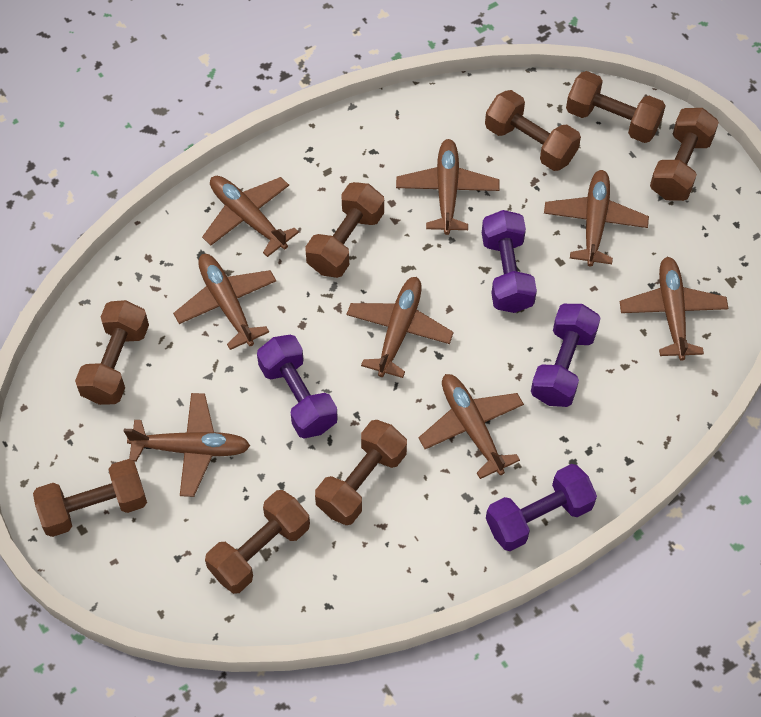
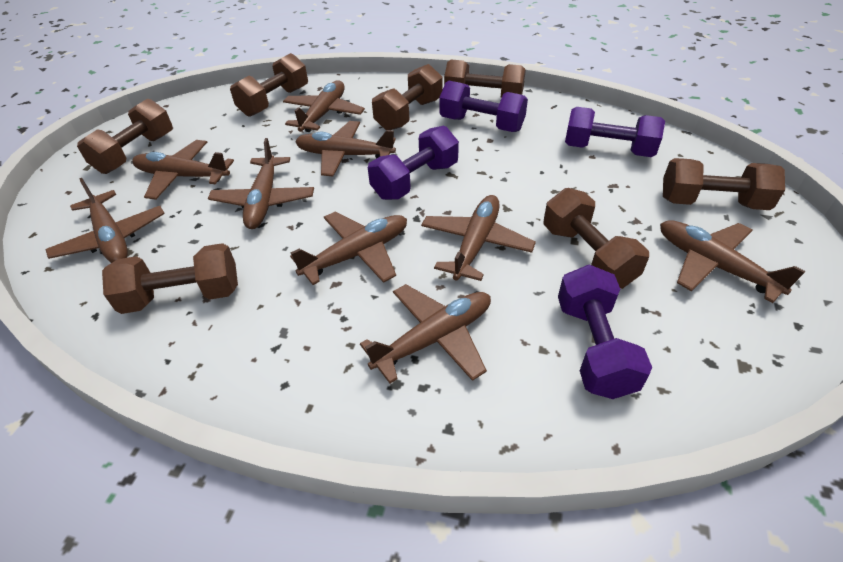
brown dumbbell: 8 -> 7
brown plane: 8 -> 9

